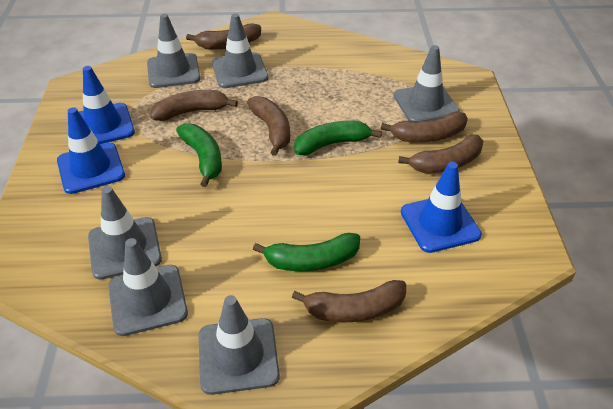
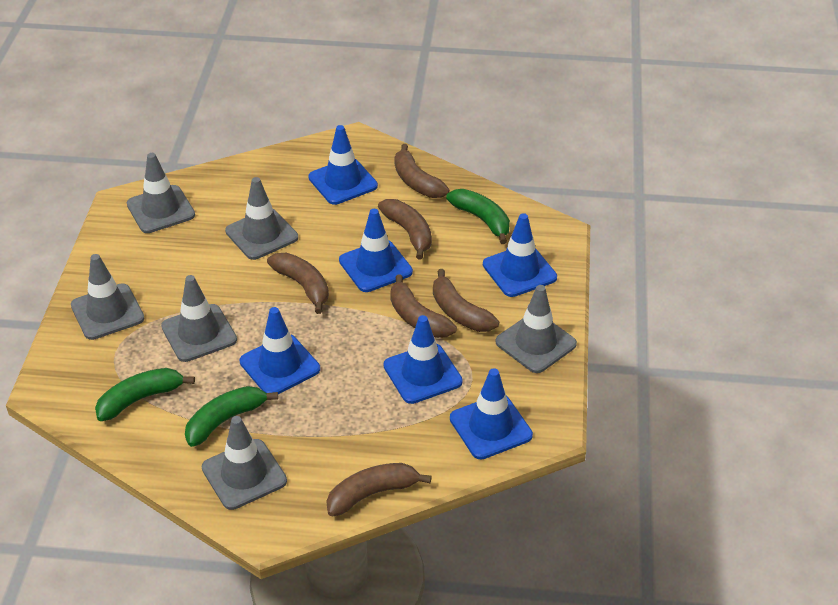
blue traffic cone: 3 -> 6

